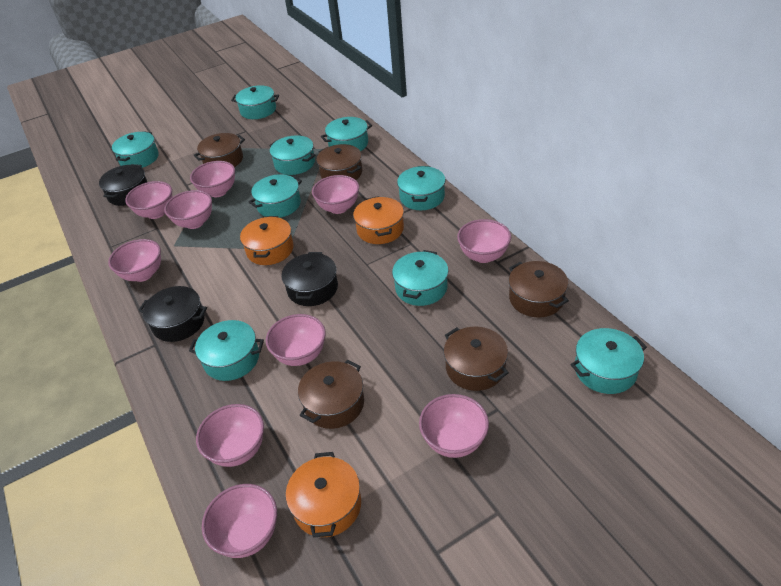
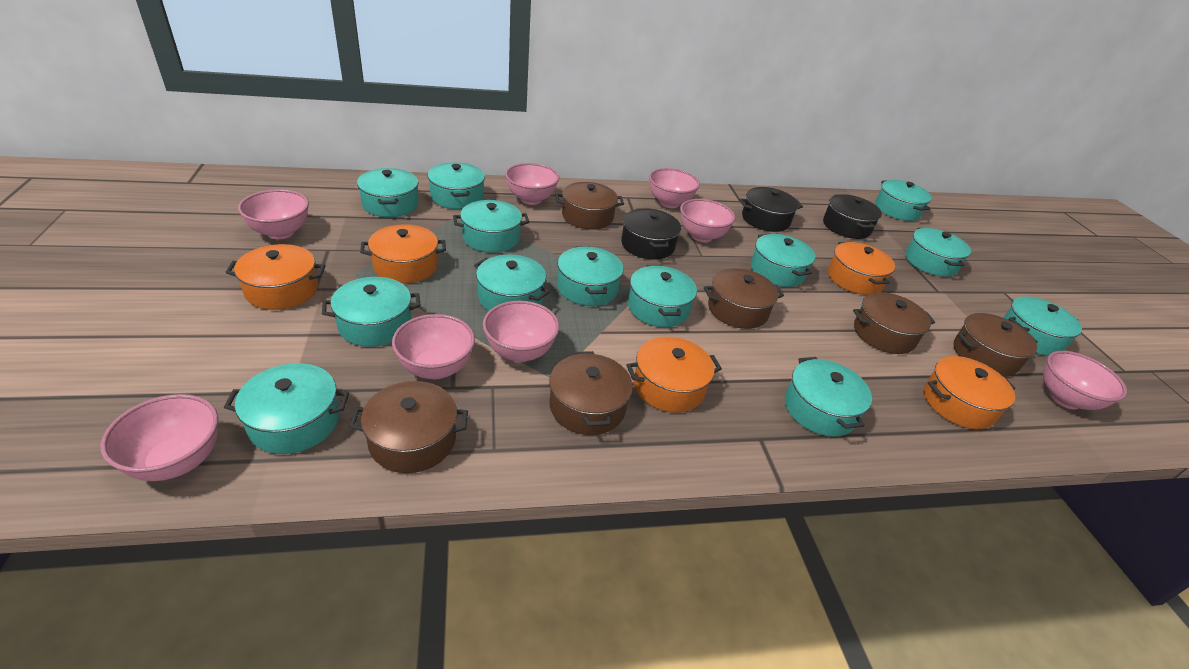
brown pot: 5 -> 6
orange pot: 3 -> 5
pink bowl: 10 -> 8
turquoise pot: 9 -> 13

